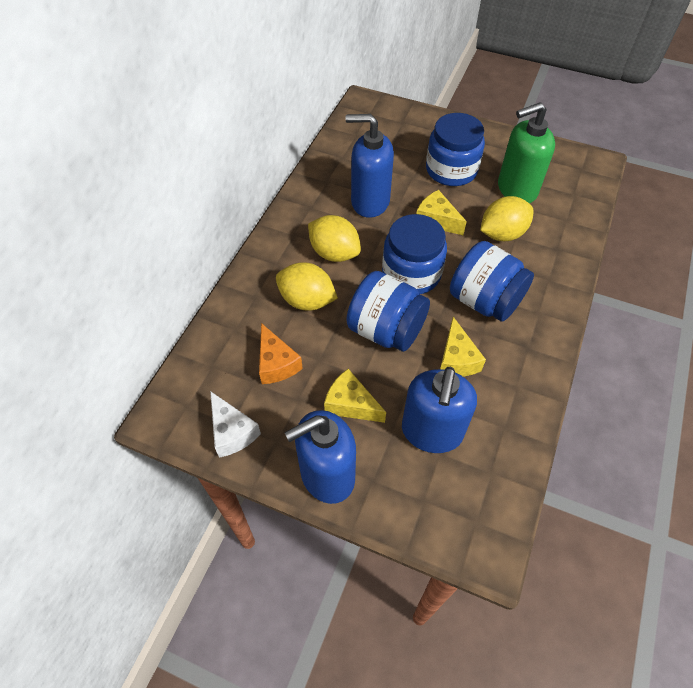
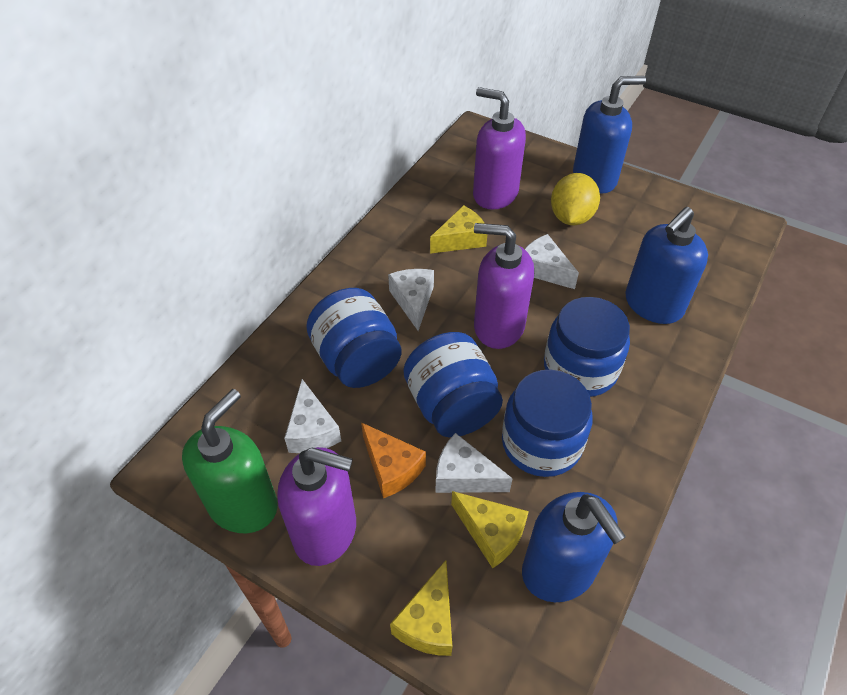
purple soap dispenser: 0 -> 3
white cheese: 1 -> 4
yellow lemon: 3 -> 1

